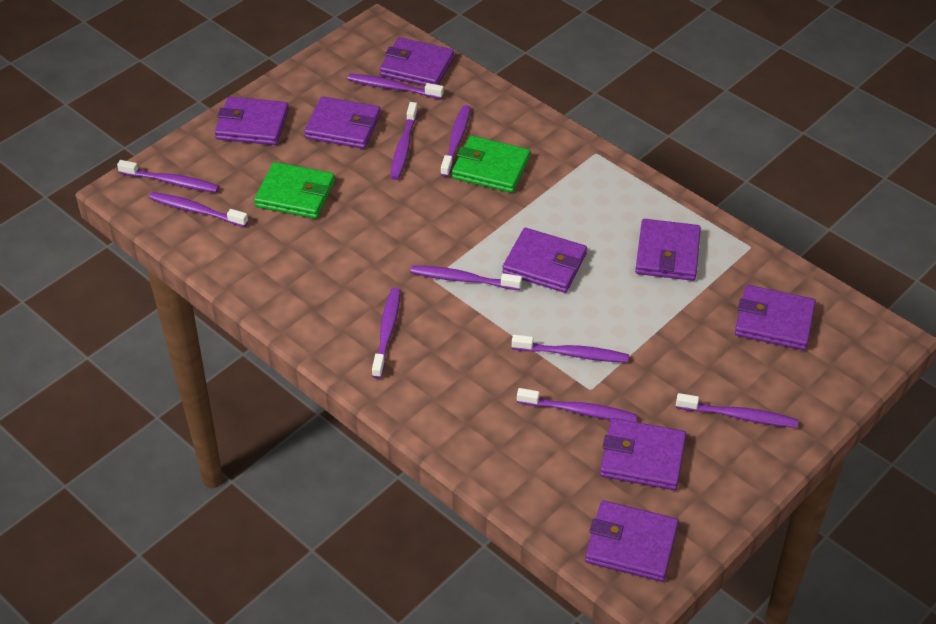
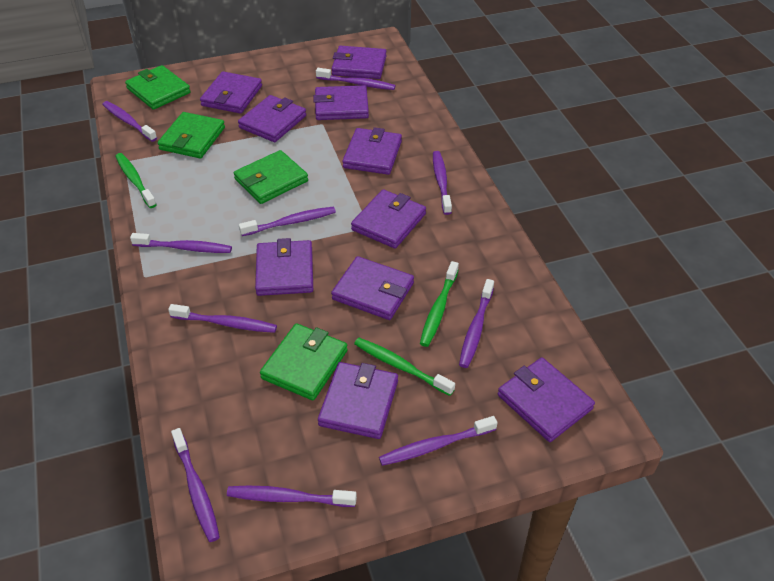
green toothbrush: 0 -> 3
green wallet: 2 -> 4
purple wallet: 8 -> 10

